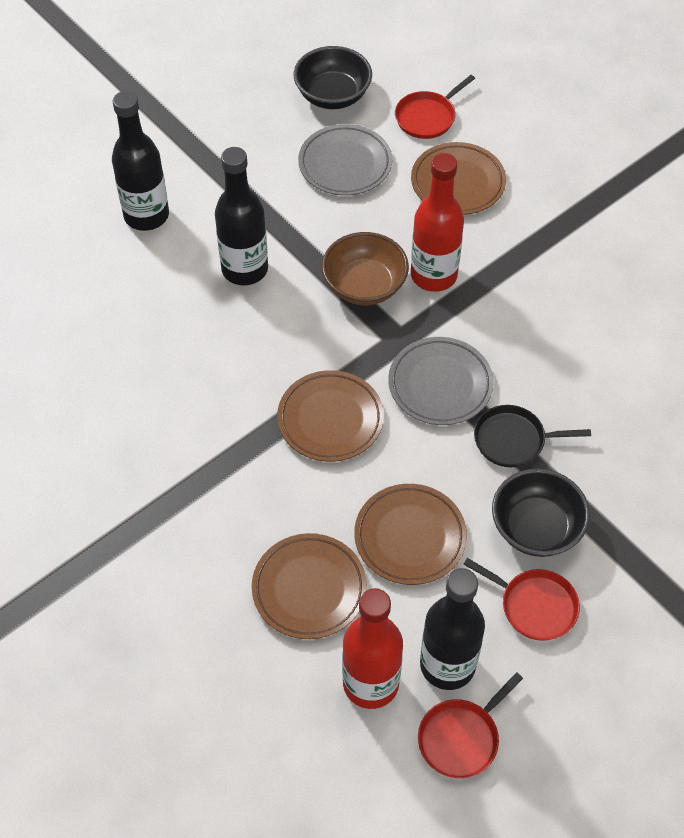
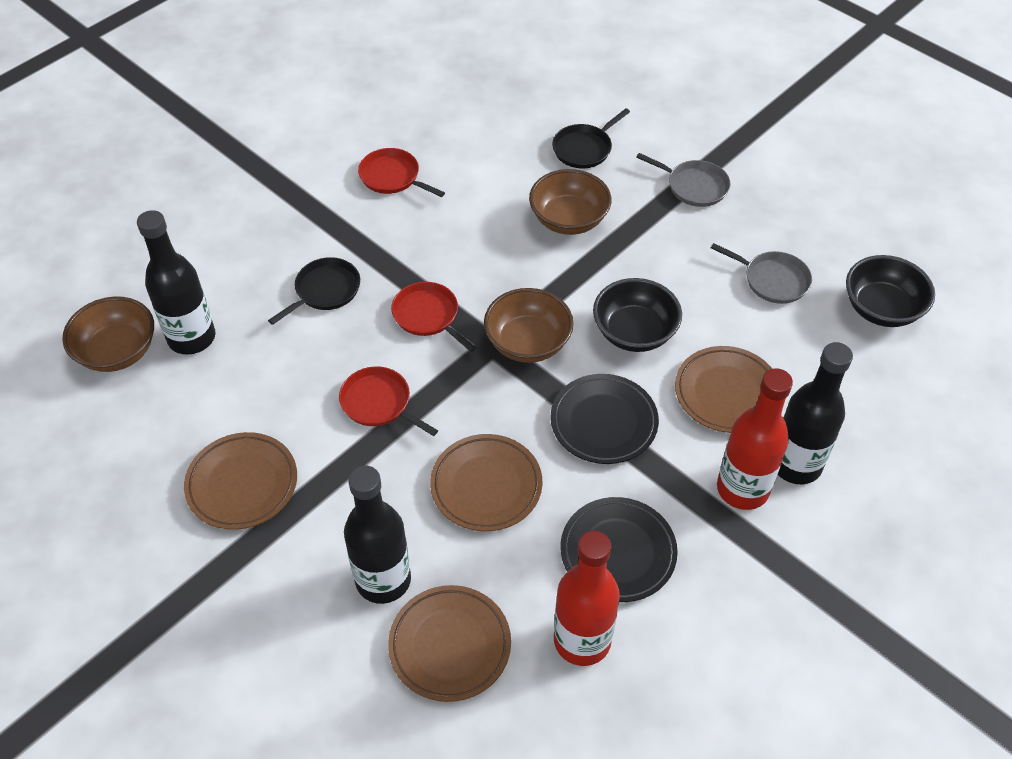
black pan: 1 -> 2
black plate: 0 -> 2
brown bowl: 1 -> 3
grey pan: 0 -> 2
grey plate: 2 -> 0

